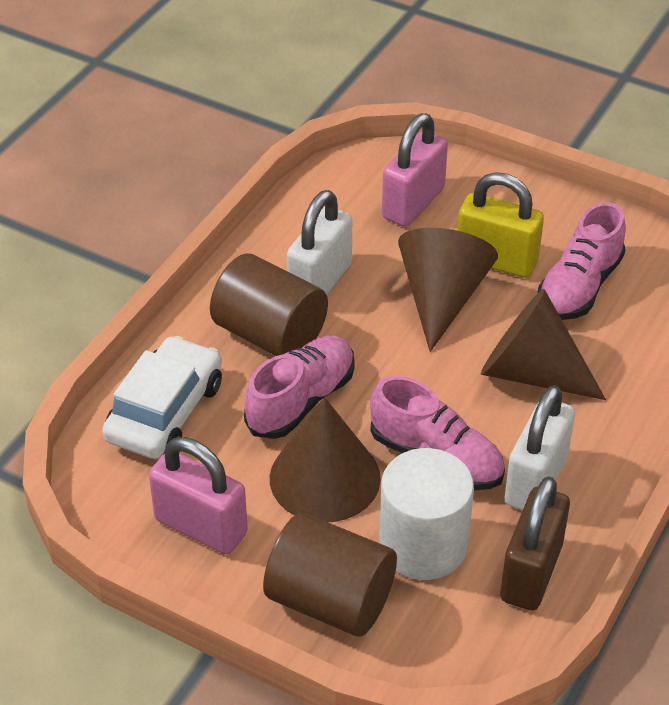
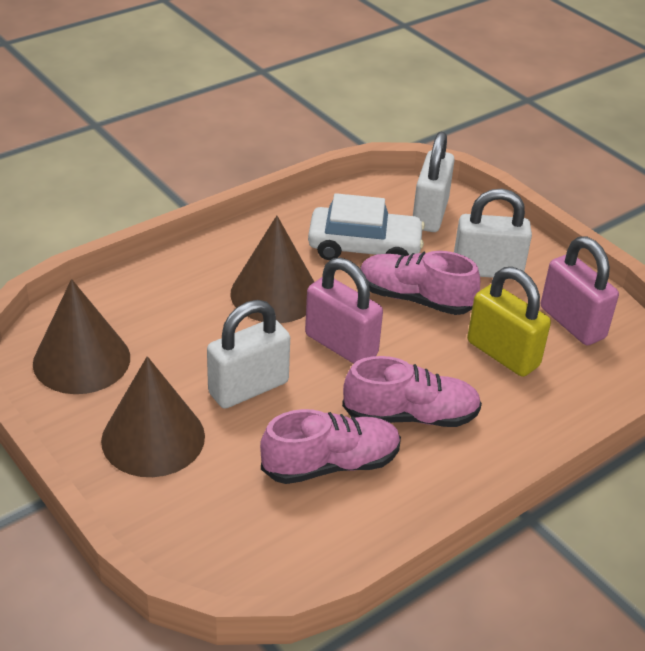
brown cylinder: 2 -> 0
brown padlock: 1 -> 0
white cylinder: 1 -> 0
white padlock: 2 -> 3

